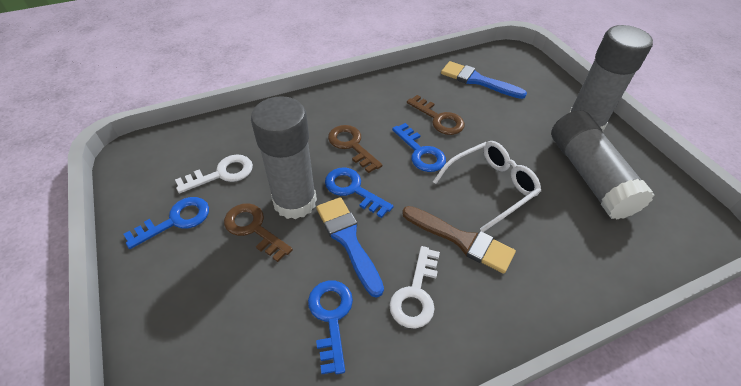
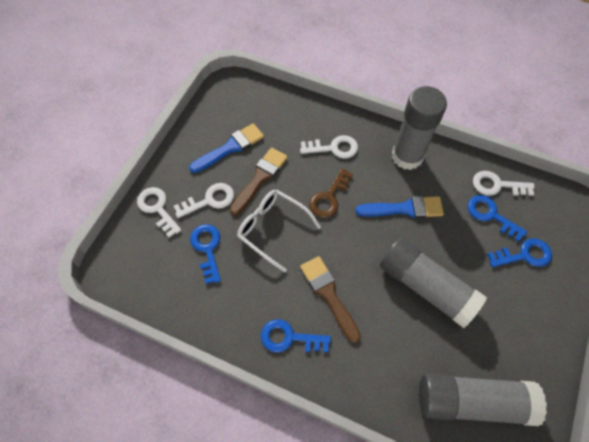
brown brush: 1 -> 2
brown key: 3 -> 1
white key: 2 -> 4

